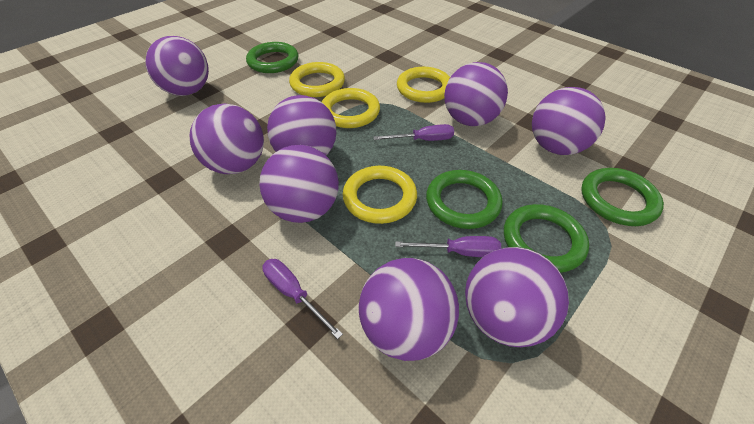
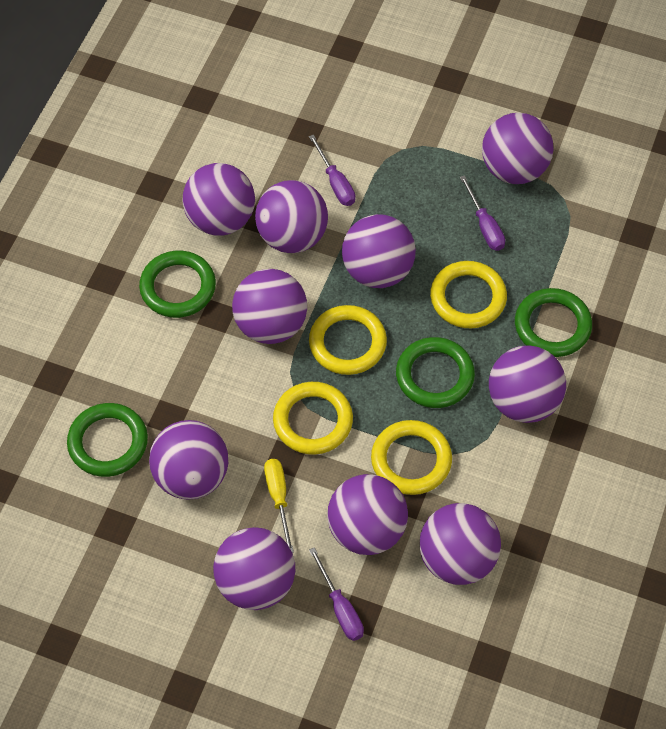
purple ball: 8 -> 10
yellow screwdriver: 0 -> 1

